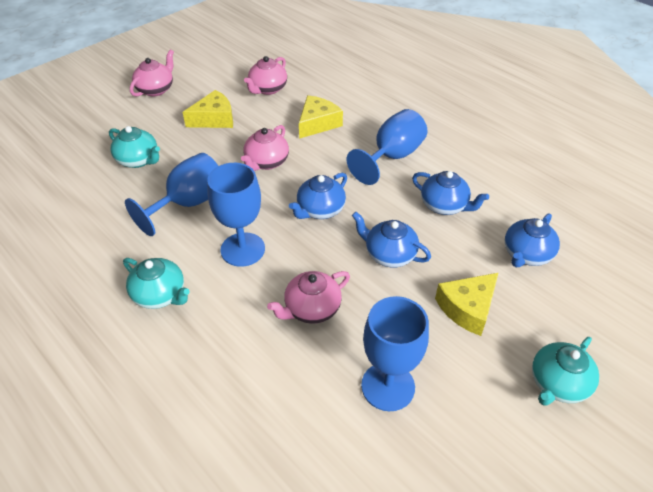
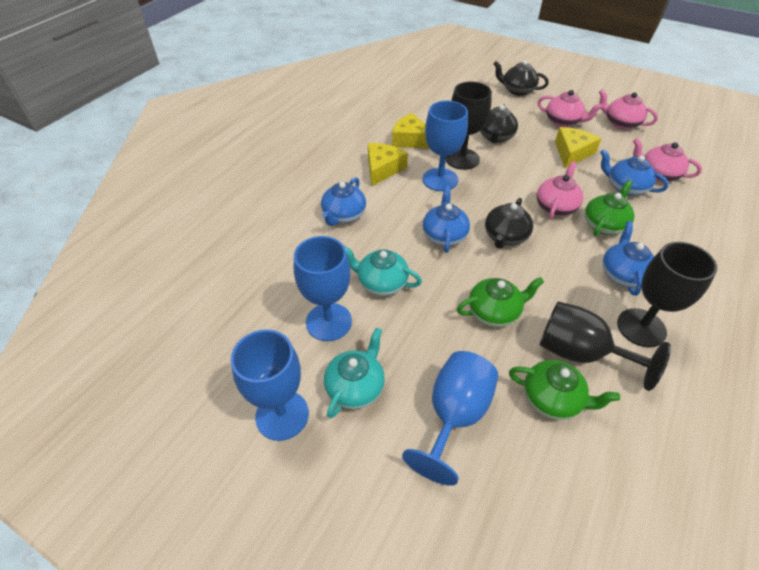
black goblet: 0 -> 3
black teapot: 0 -> 3
green teapot: 0 -> 3
turquoise teapot: 3 -> 2

